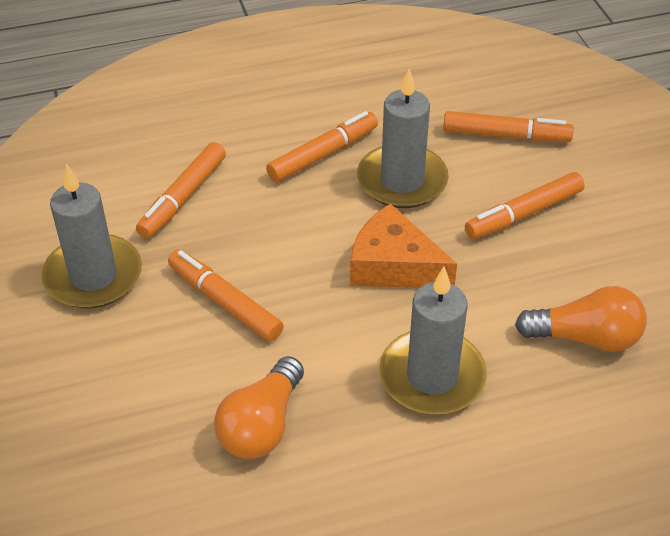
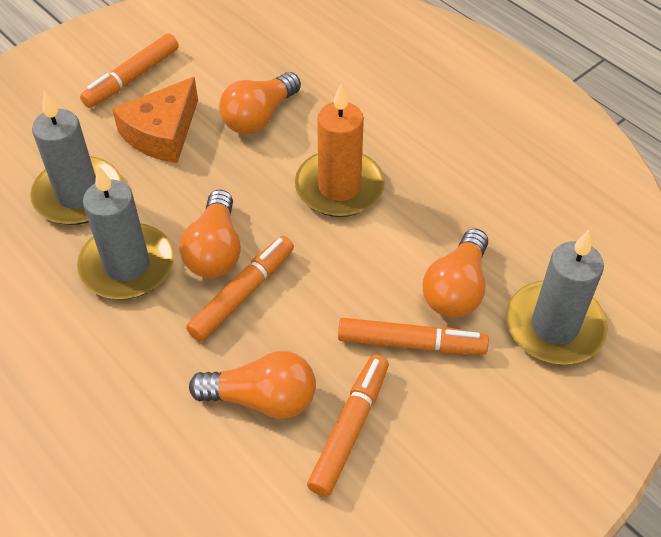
orange candle: 0 -> 1
orange light bulb: 2 -> 4
orange marker: 5 -> 4

